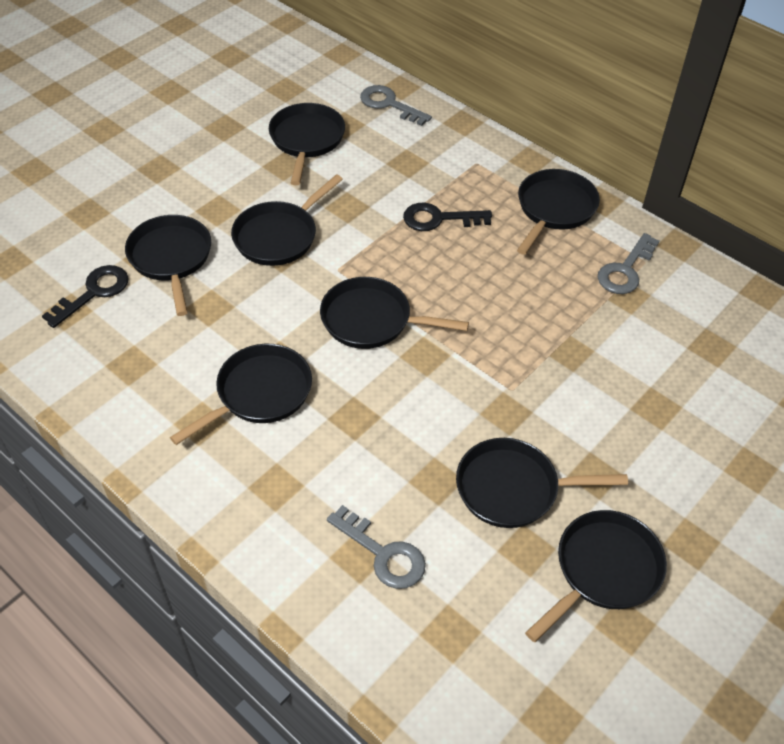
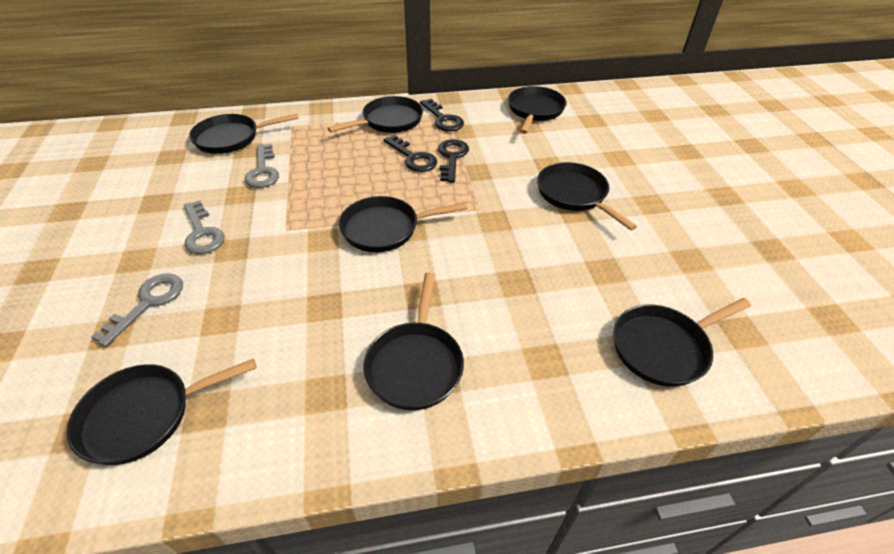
black key: 2 -> 3

